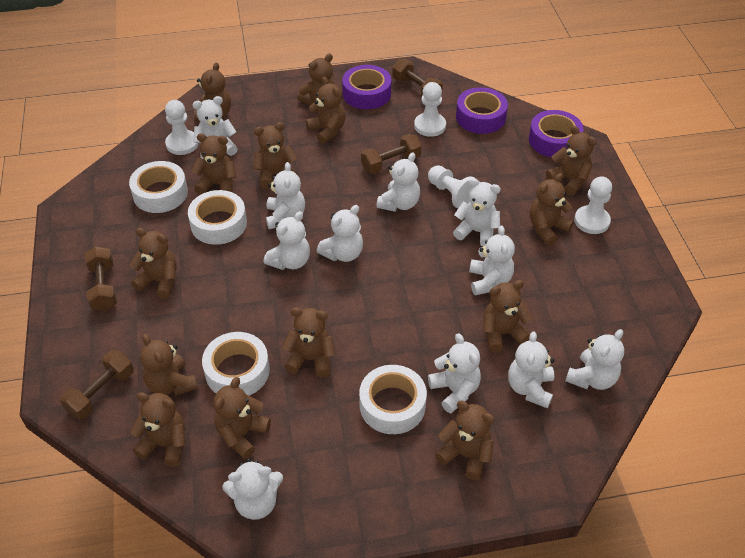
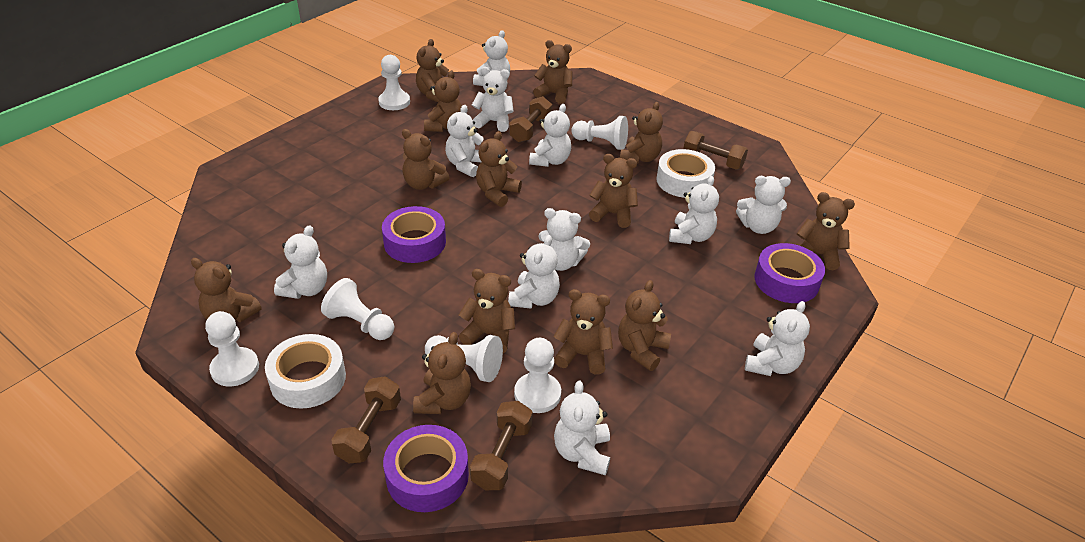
brown teddy bear: 14 -> 13
white pawn: 4 -> 6
white tape: 4 -> 2

